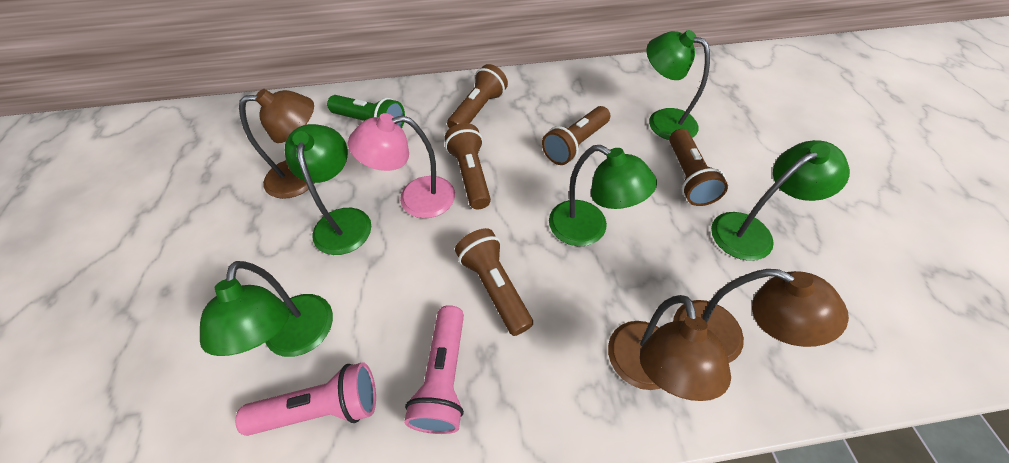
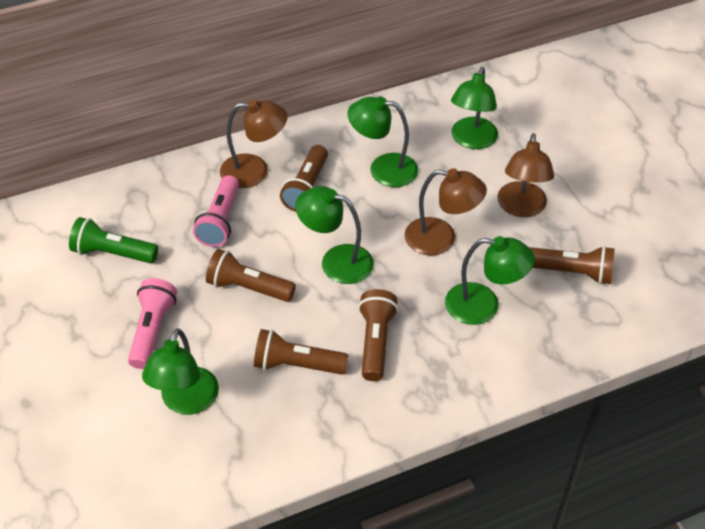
pink lamp: 1 -> 0

